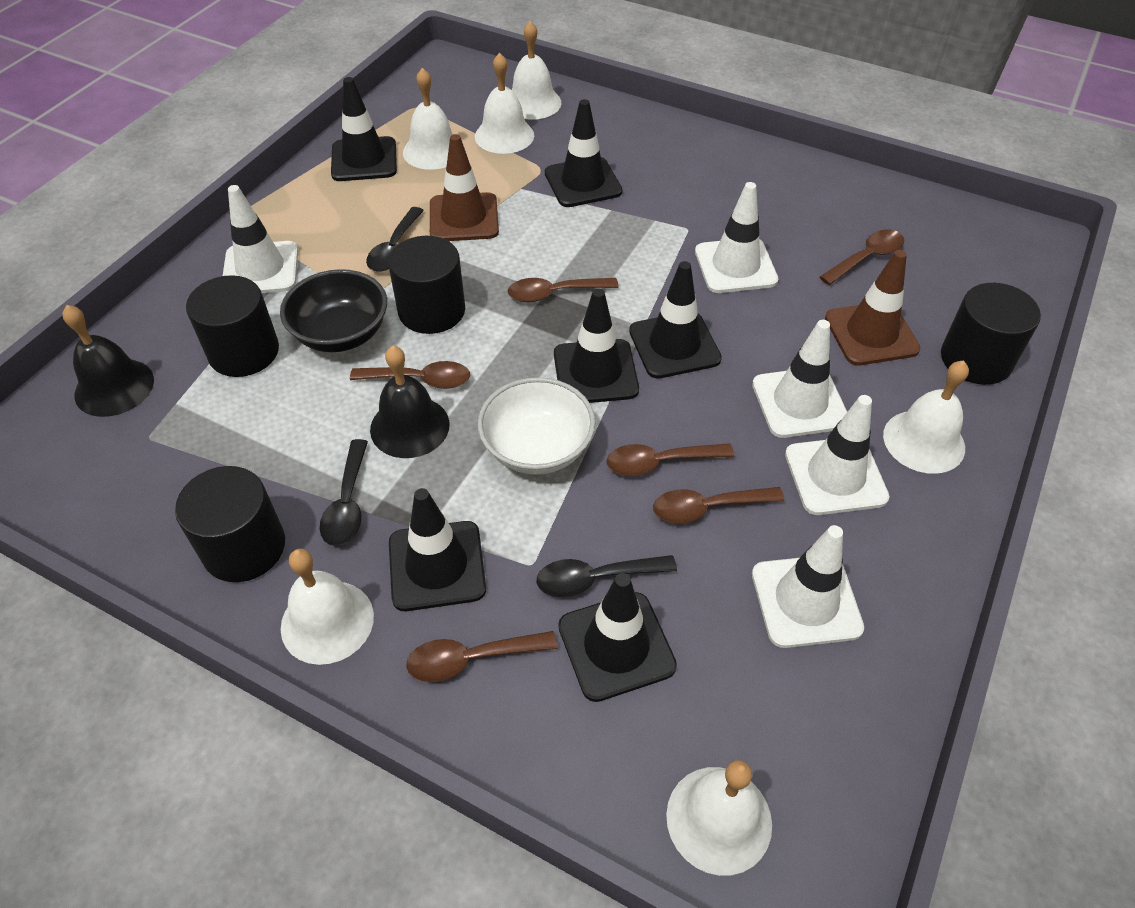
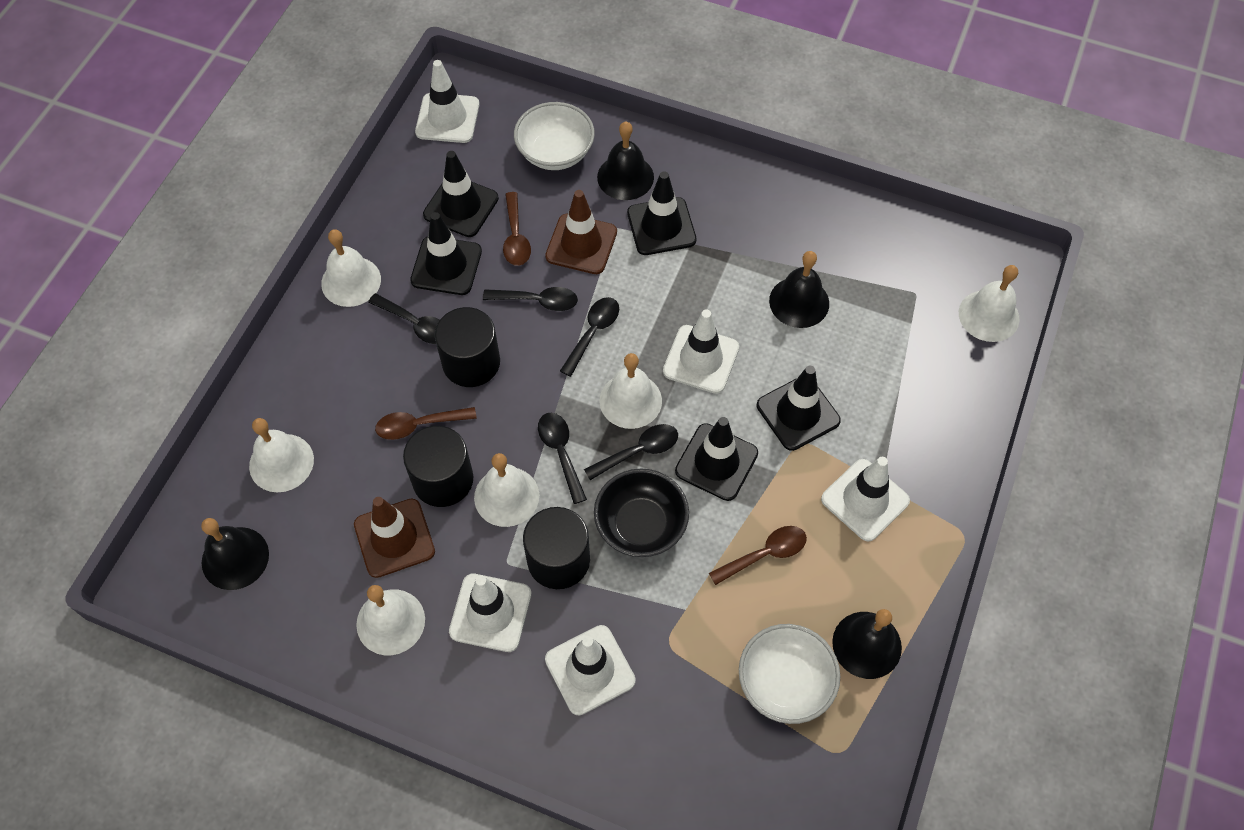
black bell: 2 -> 4
black cylinder: 4 -> 3
black spoon: 3 -> 5
black traffic cone: 6 -> 5
brown spoon: 6 -> 3
white bowl: 1 -> 2

